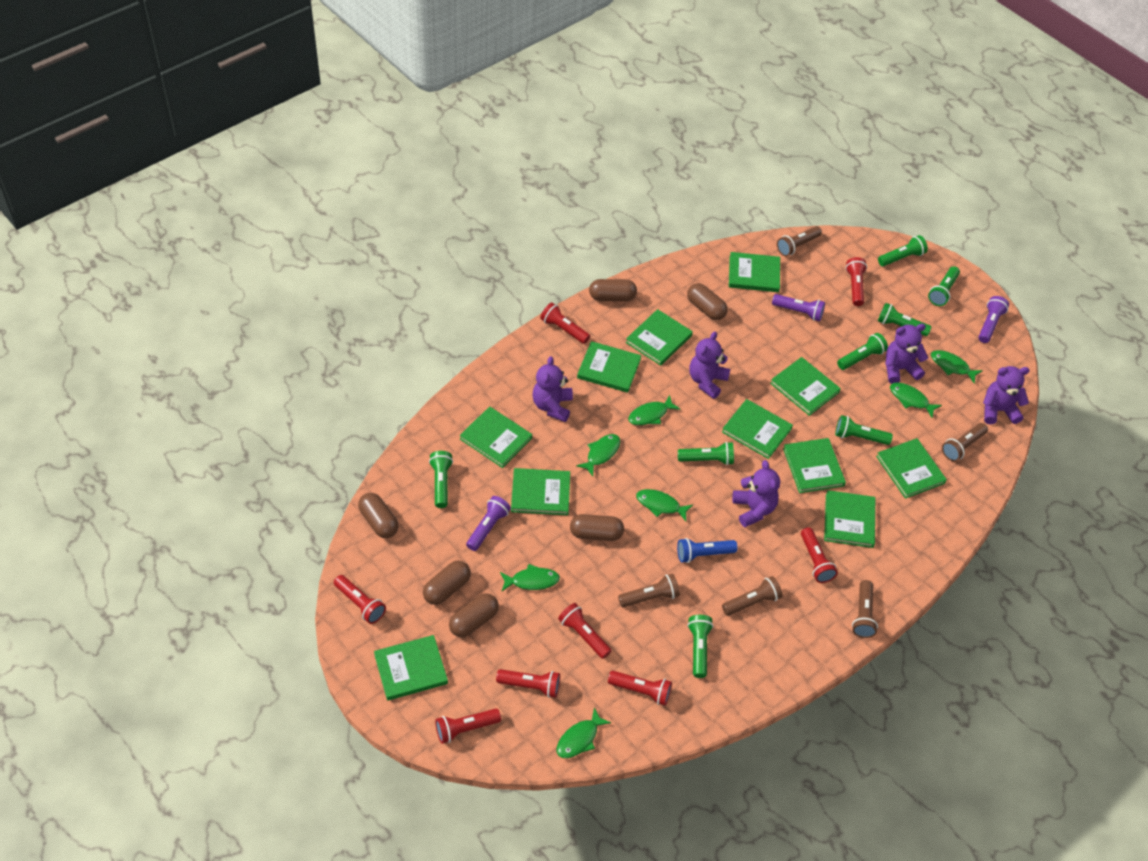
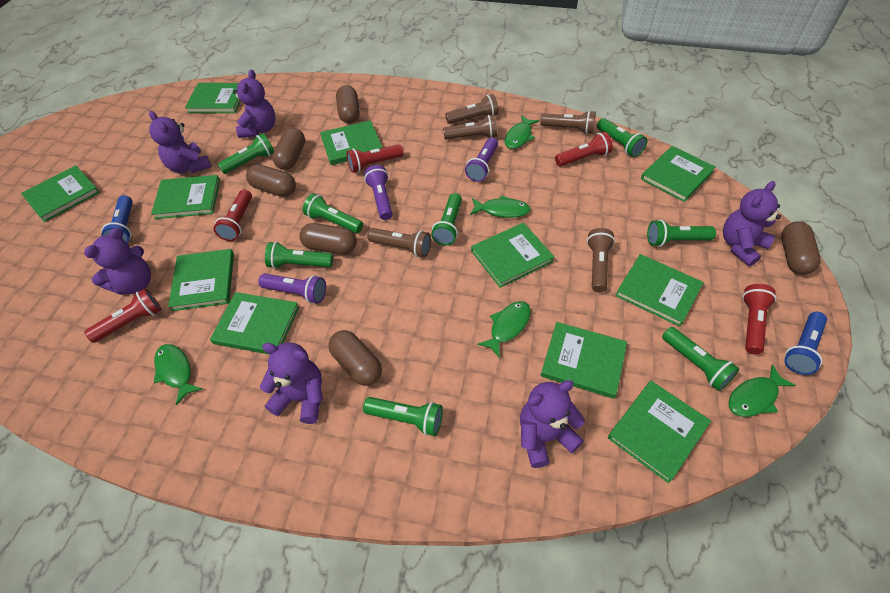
blue flashlight: 1 -> 2
green fish: 7 -> 5
purple teddy bear: 5 -> 6
red flashlight: 8 -> 5

